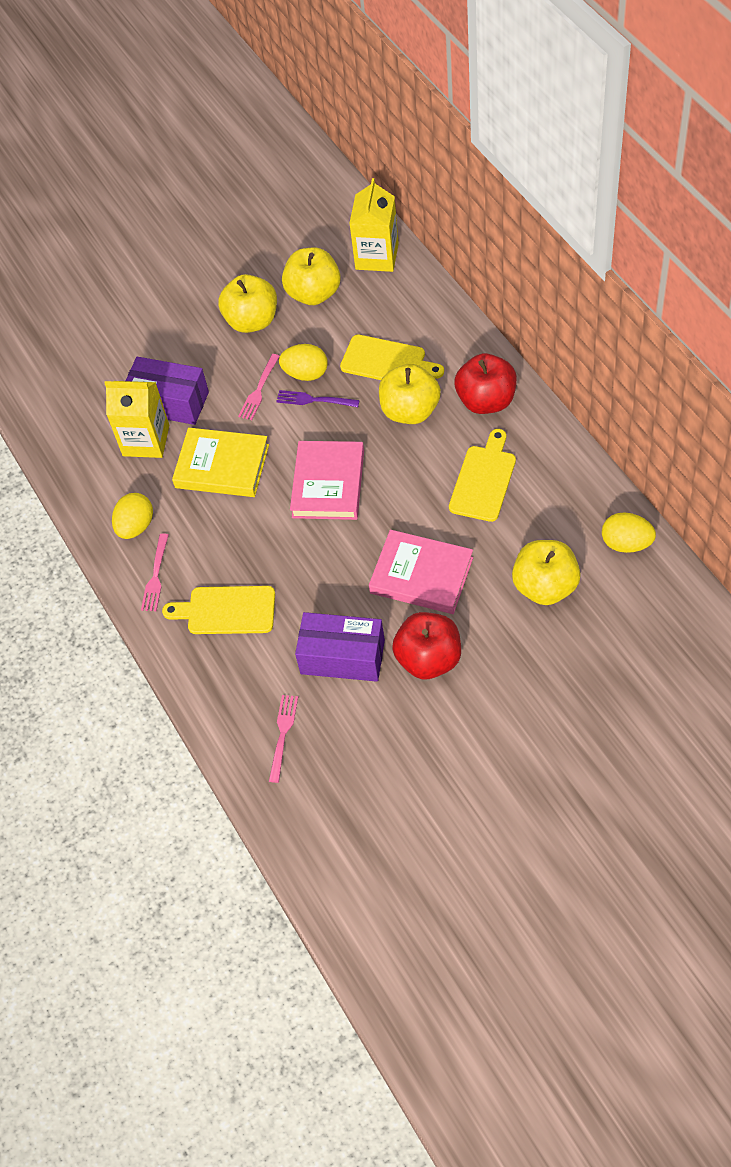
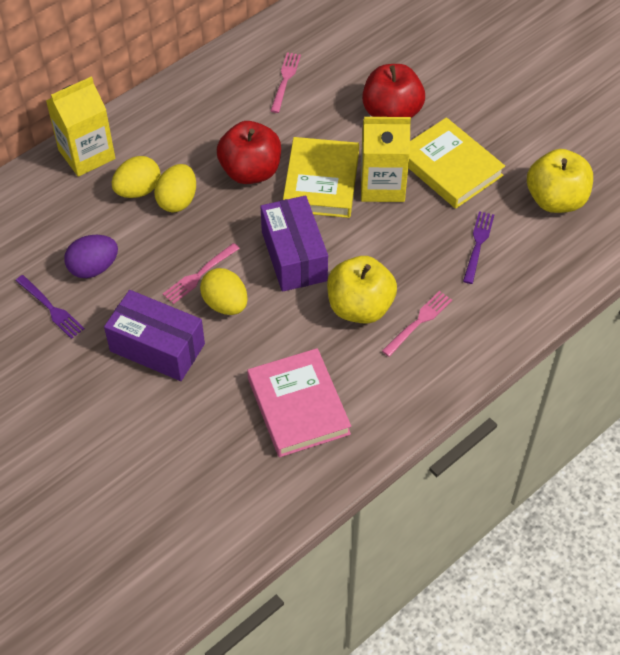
pink book: 2 -> 1
purple egg: 0 -> 1
purple fork: 1 -> 2
yellow apple: 4 -> 2
yellow book: 1 -> 2
yellow cutting board: 3 -> 0

